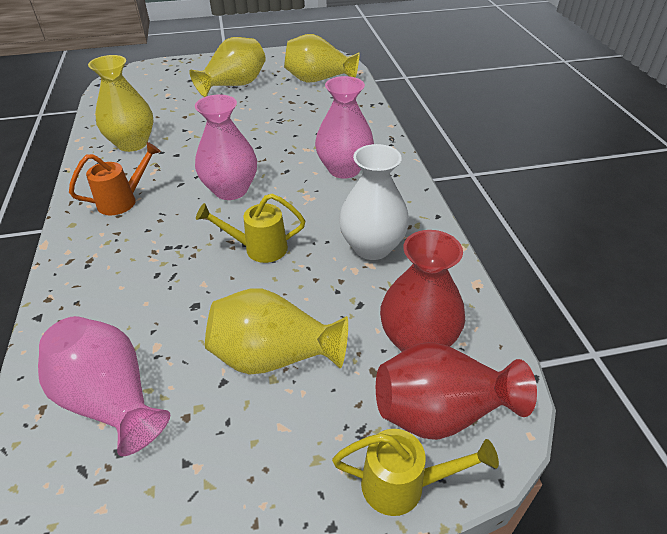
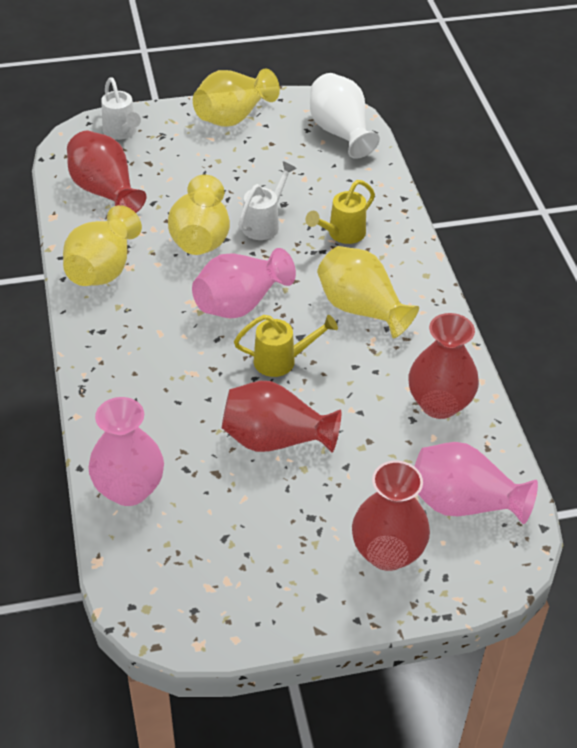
orange watering can: 1 -> 0
red vase: 2 -> 4
white watering can: 0 -> 2

